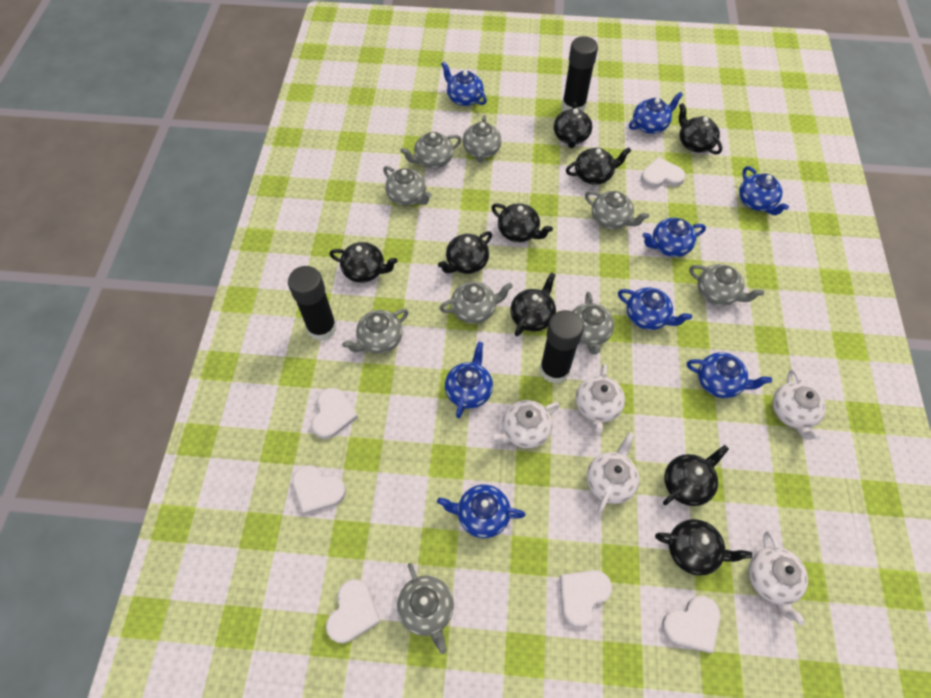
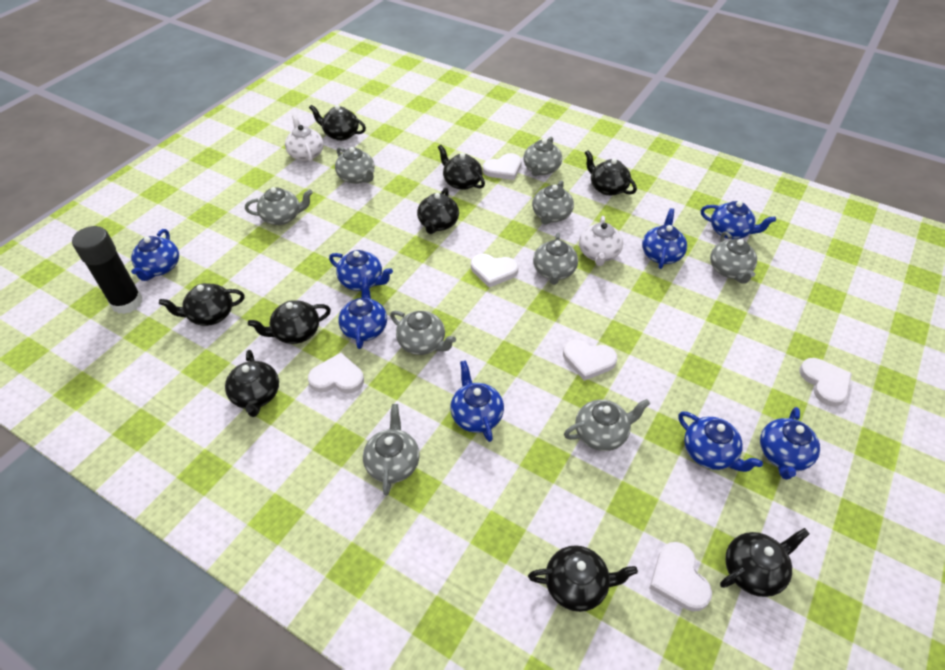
black glue stick: 3 -> 1
white teapot: 5 -> 2

